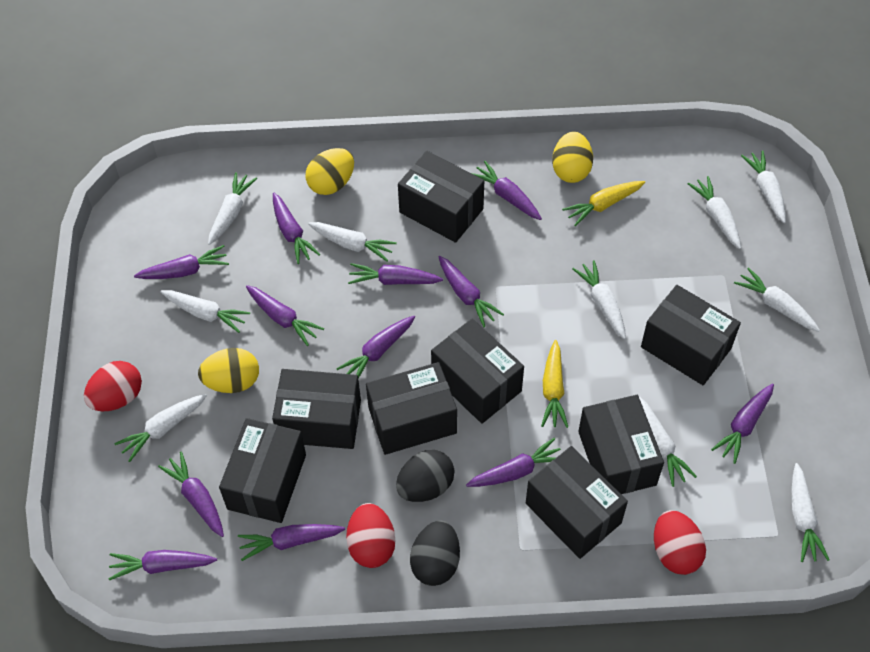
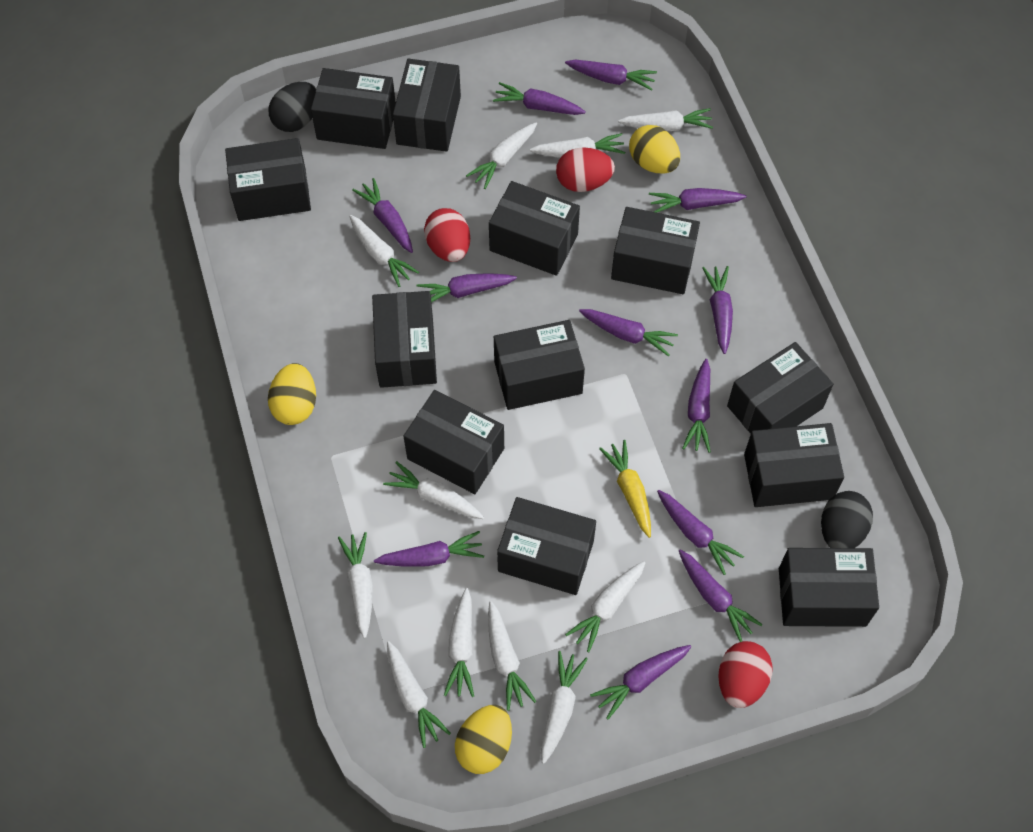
black box: 8 -> 12
white carrot: 10 -> 11
yellow carrot: 2 -> 1

